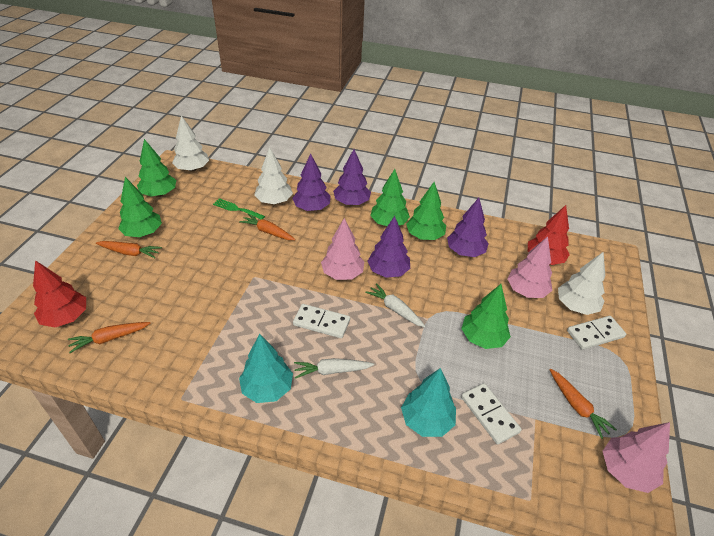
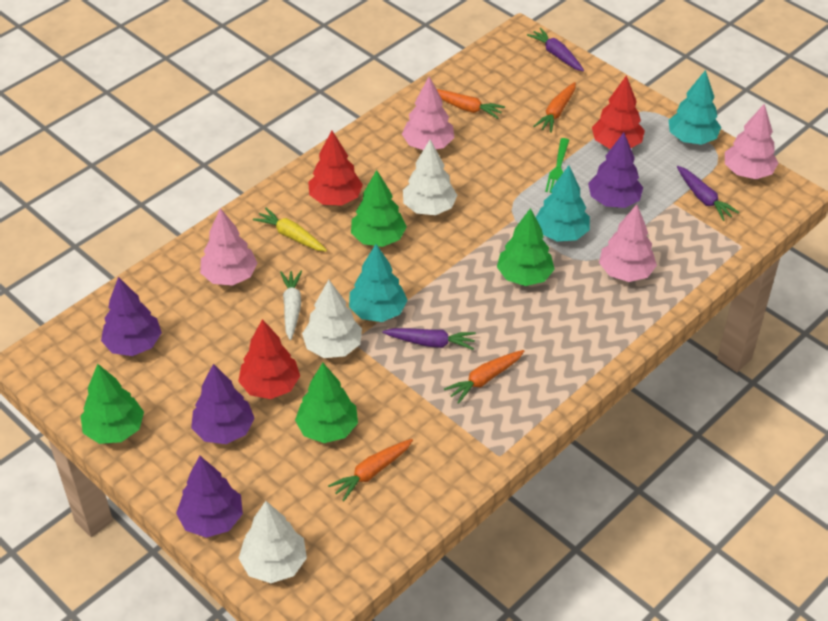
green tree: 5 -> 4
pink tree: 3 -> 4
purple carrot: 0 -> 3
red tree: 2 -> 3
turquoise tree: 2 -> 3
white carrot: 2 -> 1
white domino: 3 -> 0
yellow carrot: 0 -> 1

